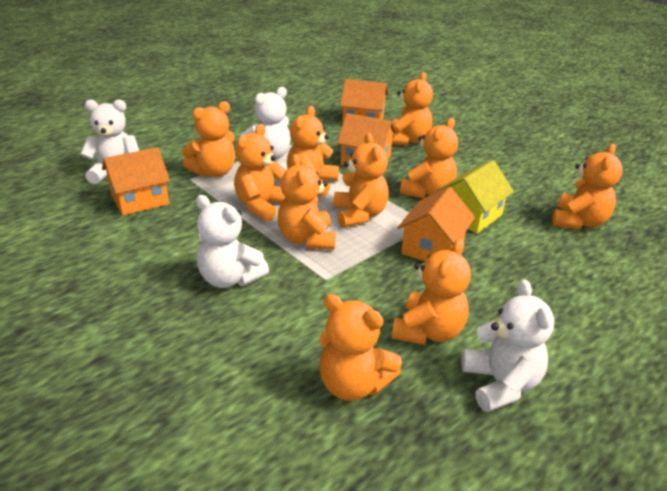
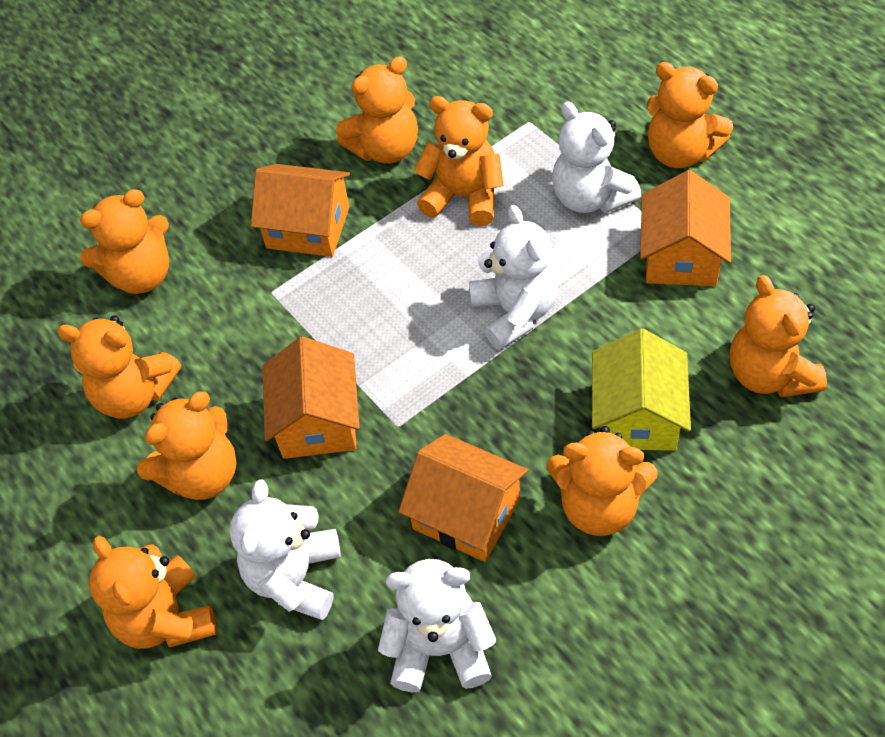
orange teddy bear: 10 -> 9

